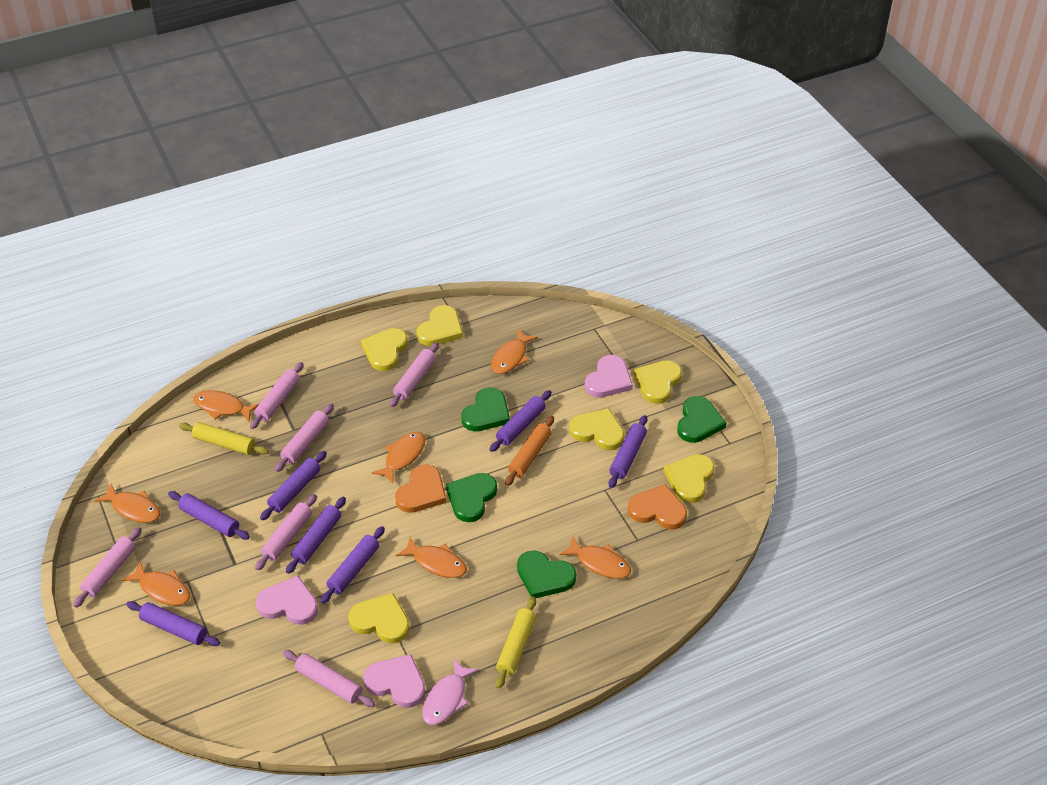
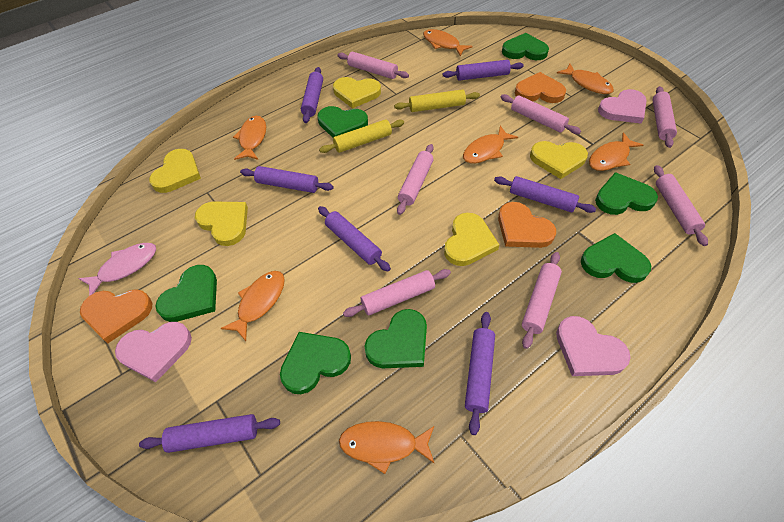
green heart: 4 -> 7
orange heart: 2 -> 3
orange rolling pin: 1 -> 0
pink rolling pin: 6 -> 7
yellow heart: 6 -> 5

